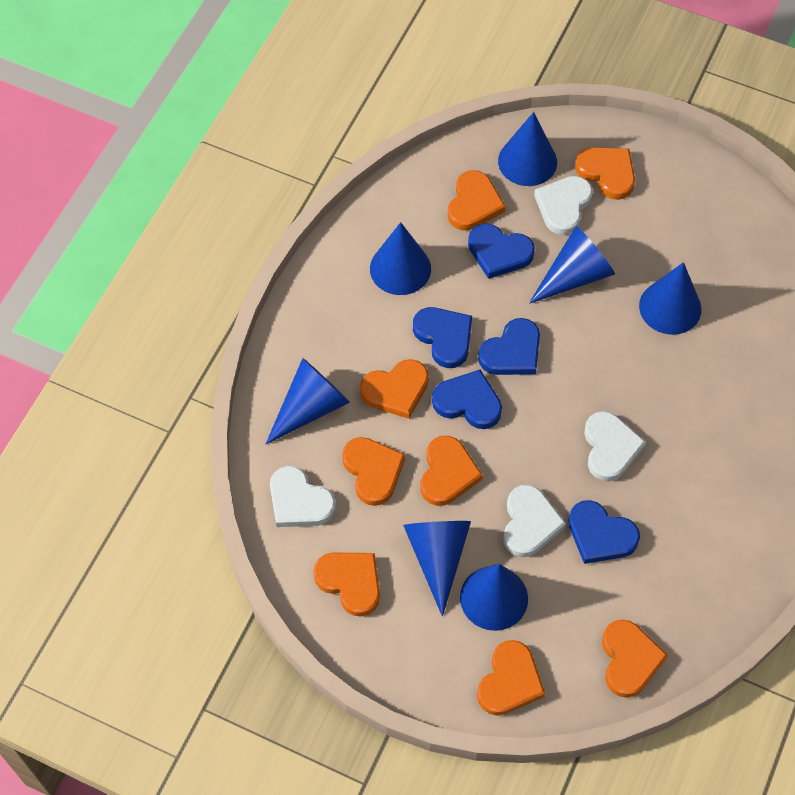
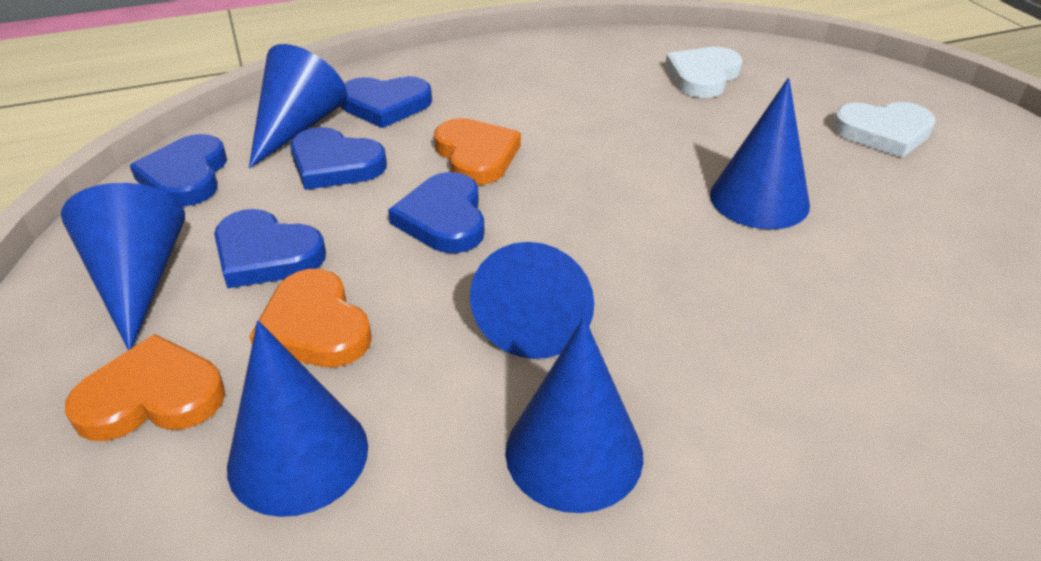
blue cone: 7 -> 6
orange heart: 8 -> 3
white heart: 4 -> 2

